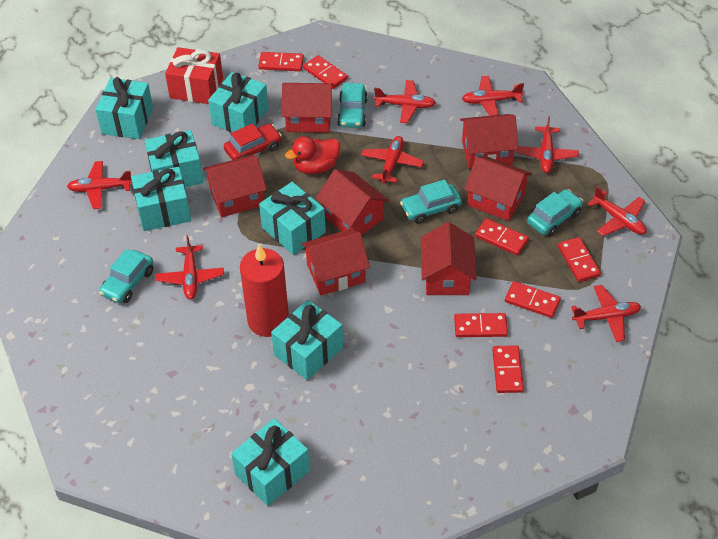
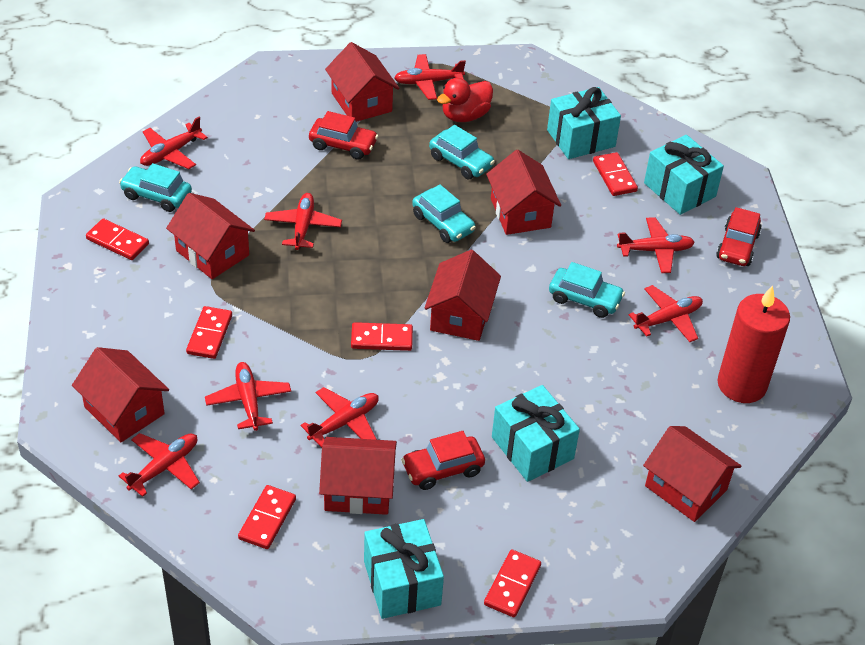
red car: 1 -> 3
red domino: 7 -> 6
red gift: 1 -> 0
turquoise gift: 7 -> 4

